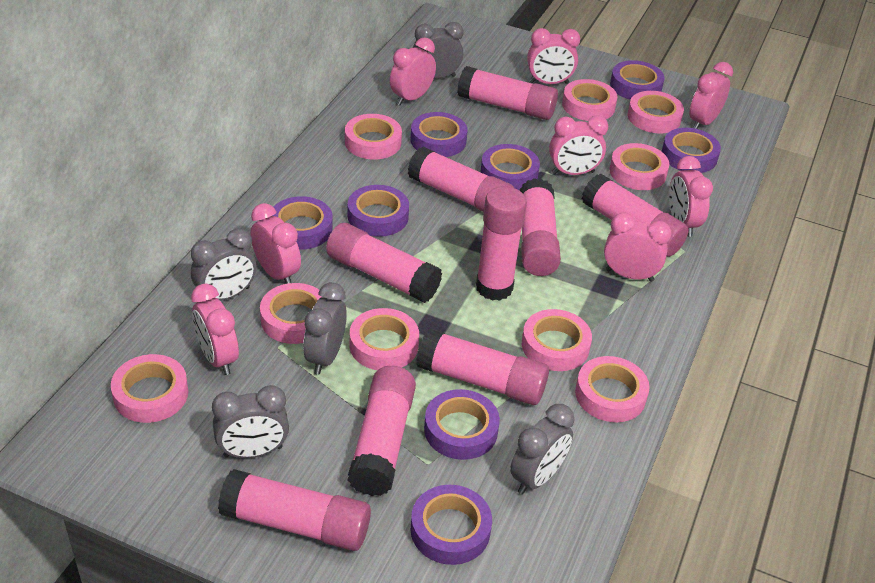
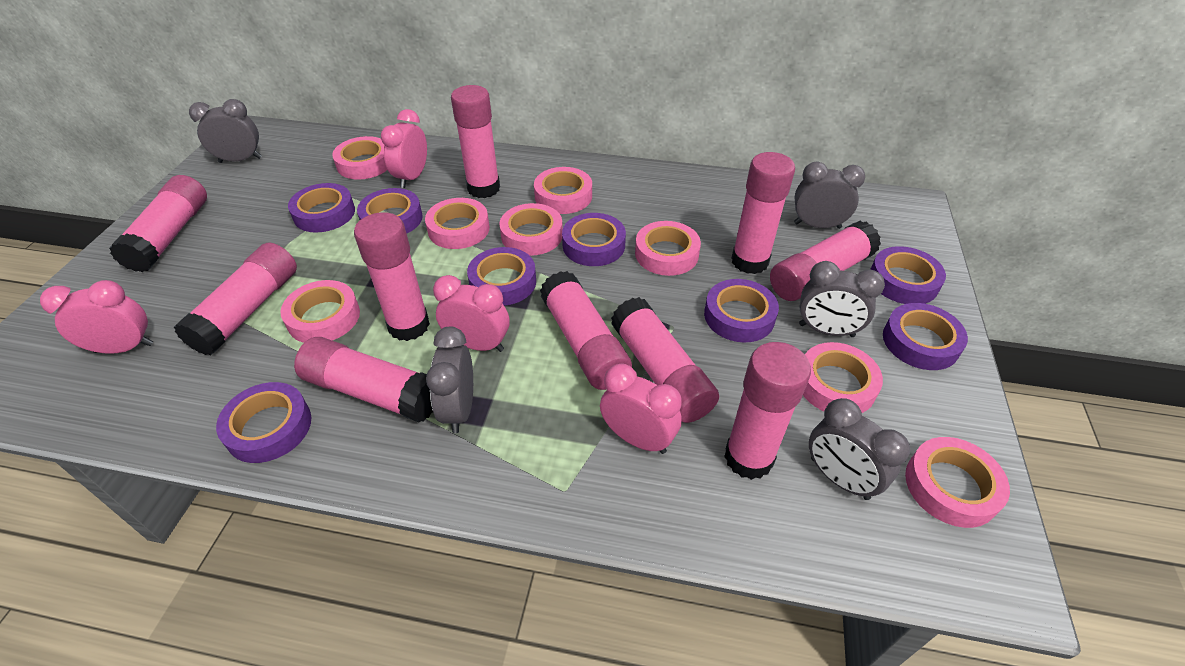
pink clock: 8 -> 4
pink glue stick: 9 -> 10
pink tape: 9 -> 8

